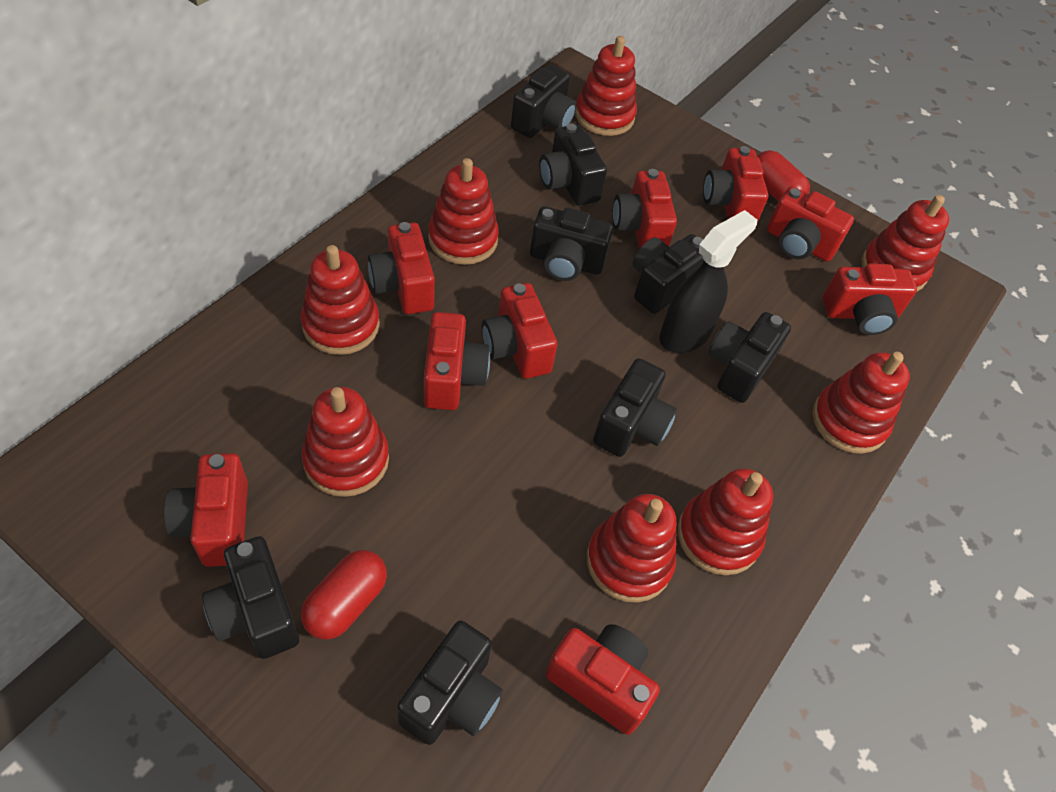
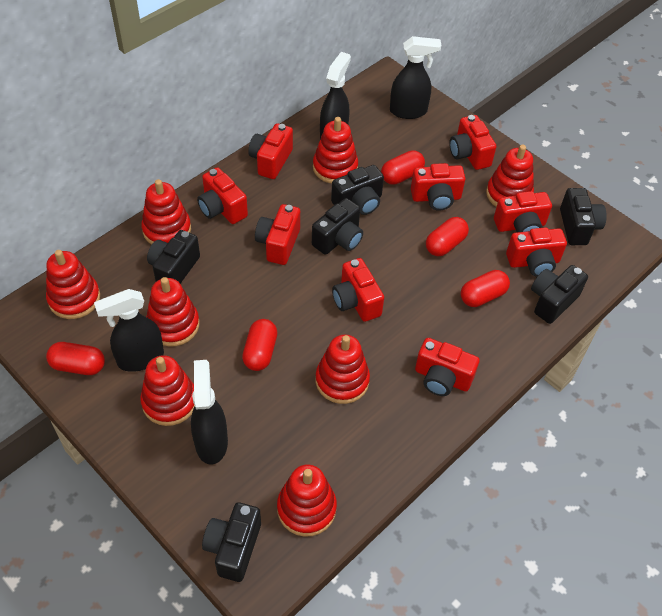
black camera: 8 -> 6
black spray bottle: 1 -> 4
red capsule: 2 -> 5

